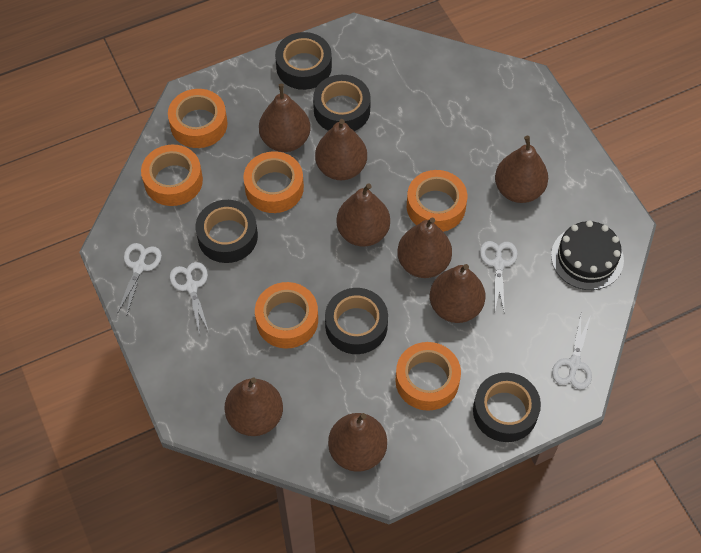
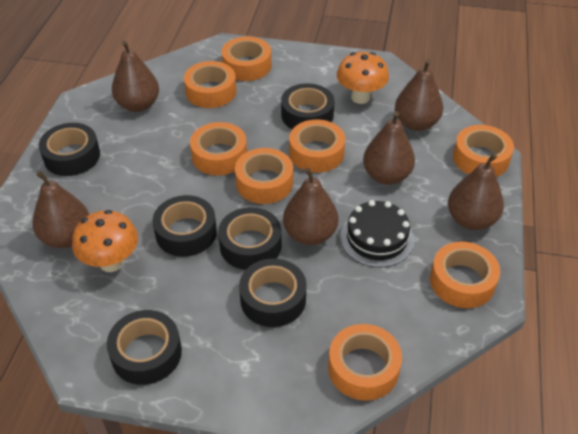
black tape: 5 -> 6
brown pear: 8 -> 6
orange mushroom: 0 -> 2
orange tape: 6 -> 8
white scissors: 4 -> 0

